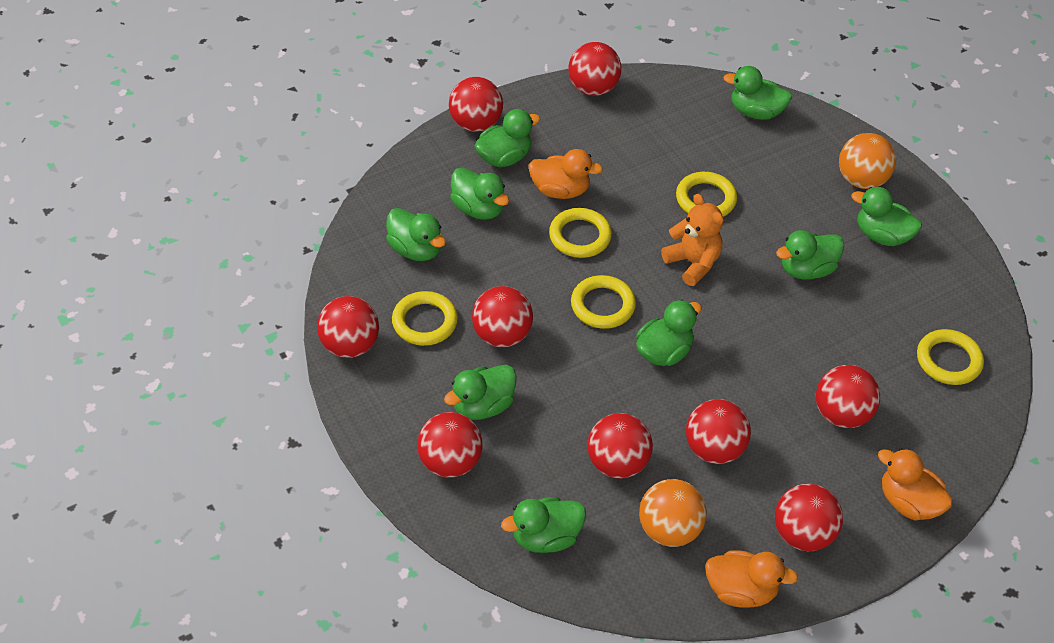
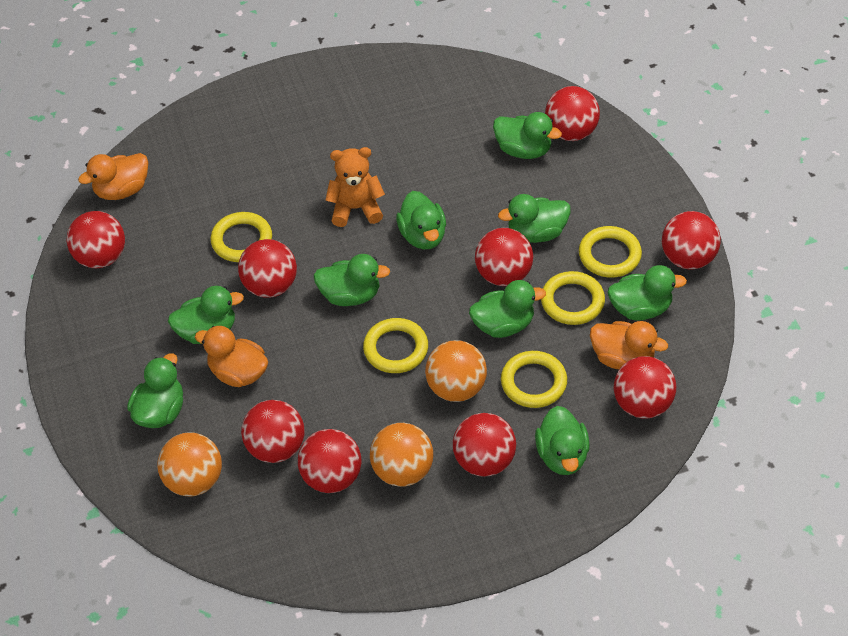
orange ball: 2 -> 3

